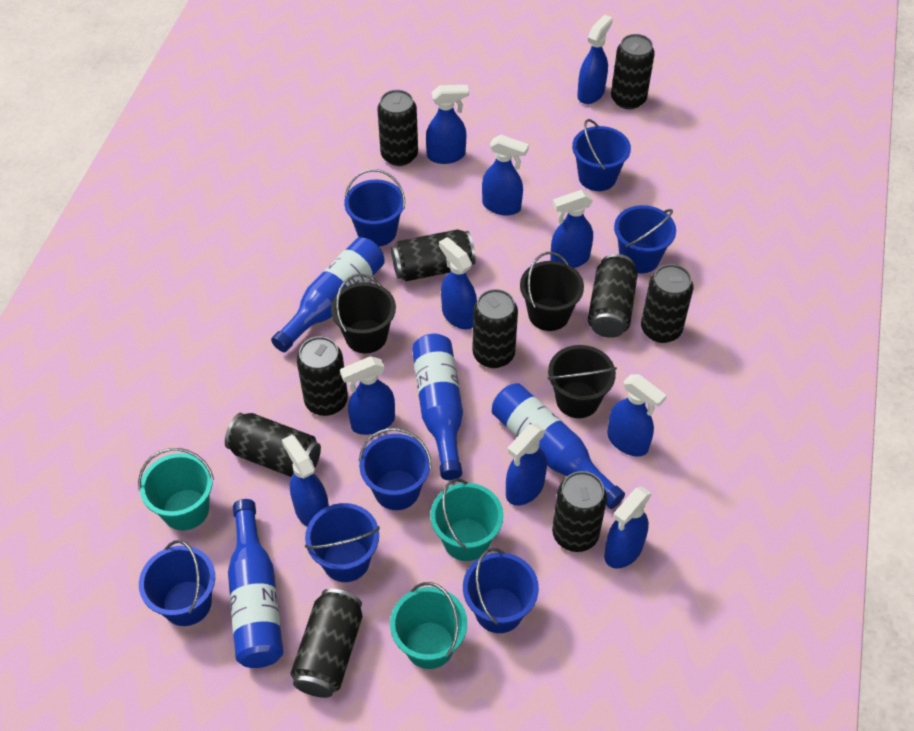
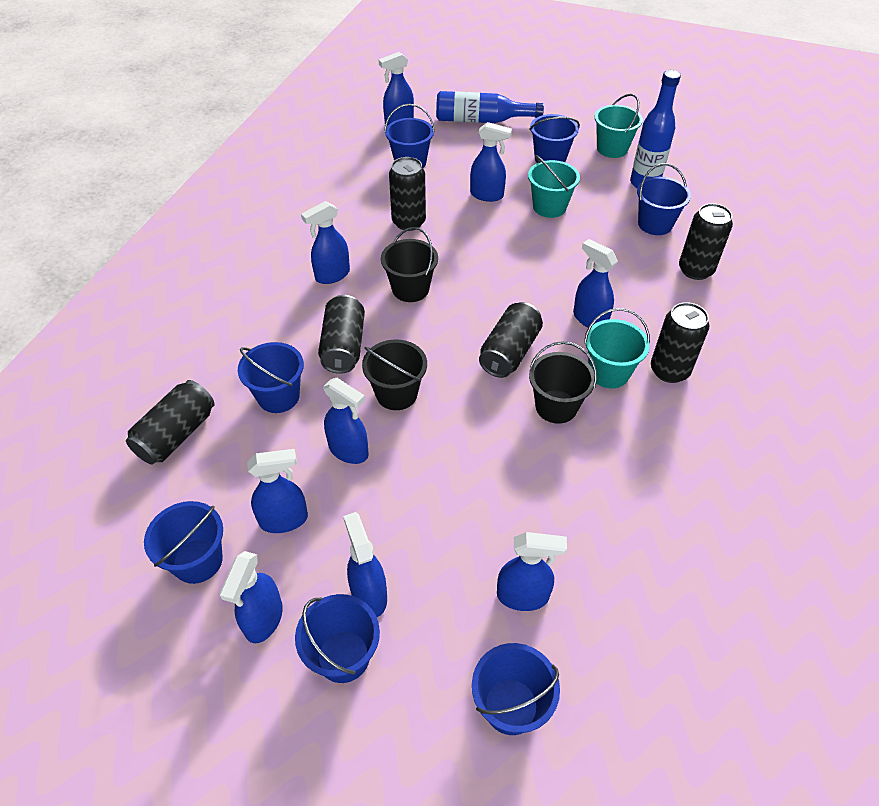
black can: 10 -> 6
blue bottle: 4 -> 2
blue spray bottle: 10 -> 9

